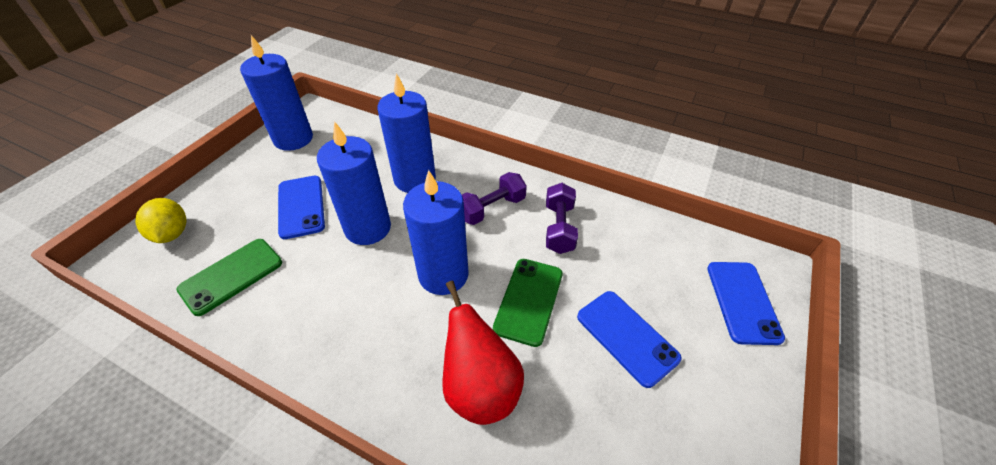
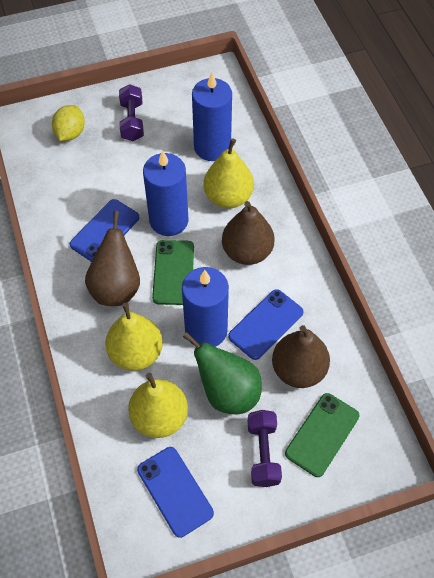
blue candle: 4 -> 3
brown pear: 0 -> 3
green pear: 0 -> 1
red pear: 1 -> 0
yellow pear: 0 -> 3

